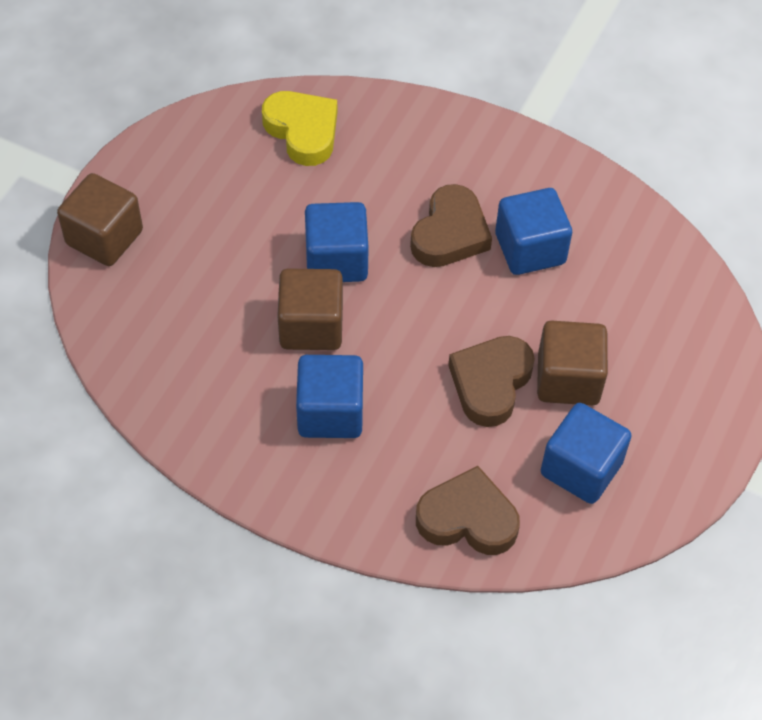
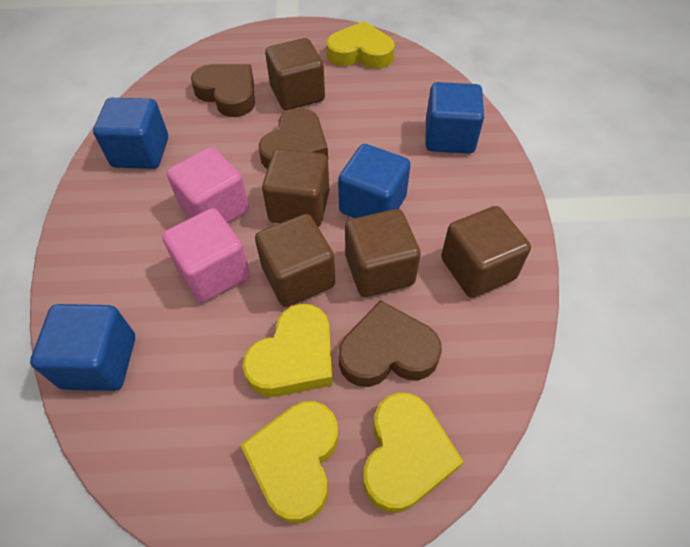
brown cube: 3 -> 5
pink cube: 0 -> 2
yellow heart: 1 -> 4

